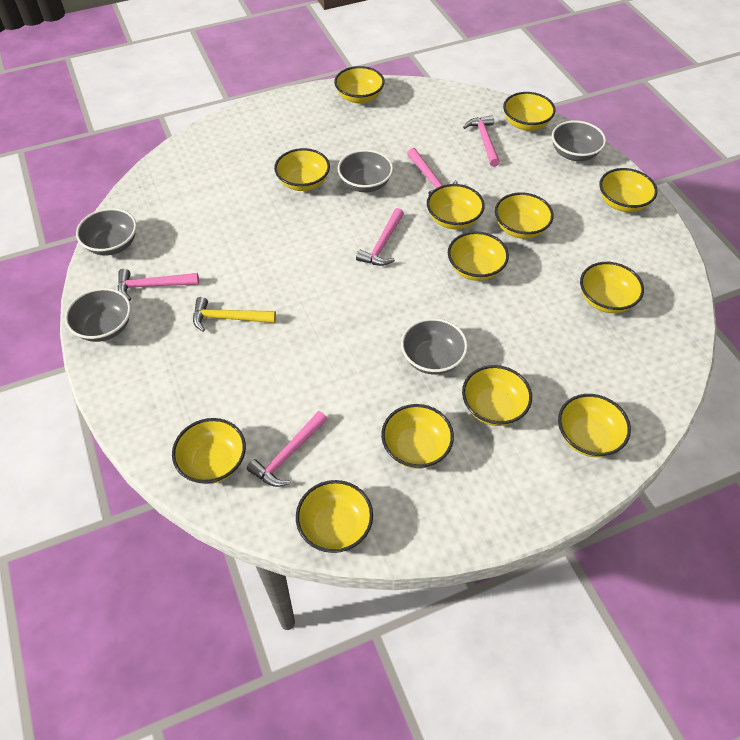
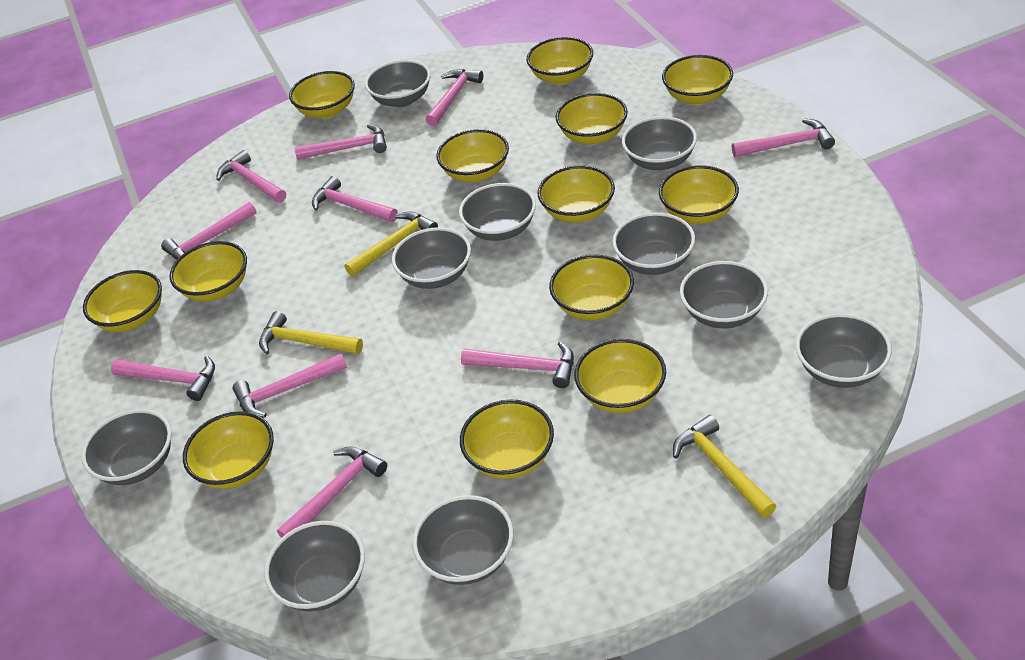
grey bowl: 5 -> 10
pink hammer: 5 -> 10
yellow hammer: 1 -> 3

